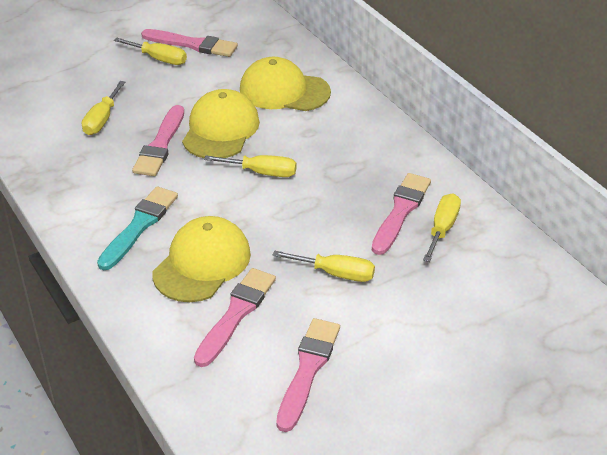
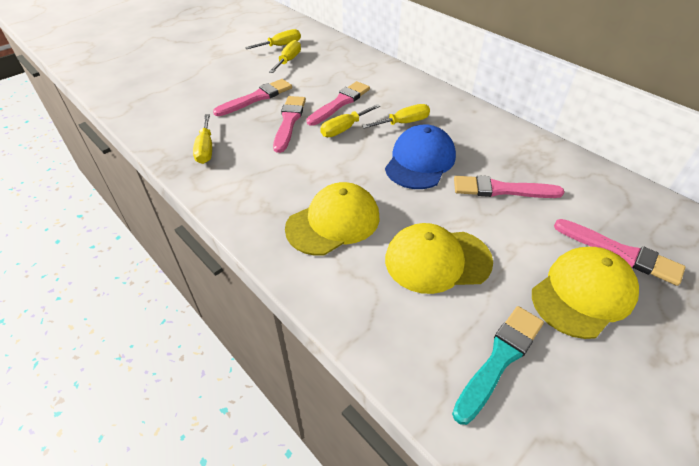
blue cap: 0 -> 1

